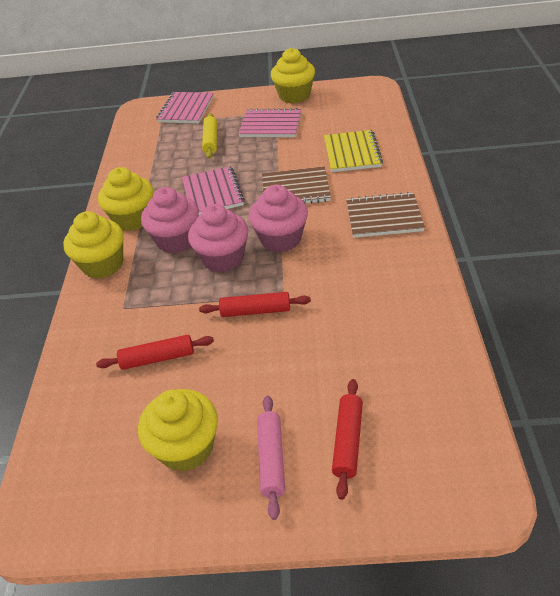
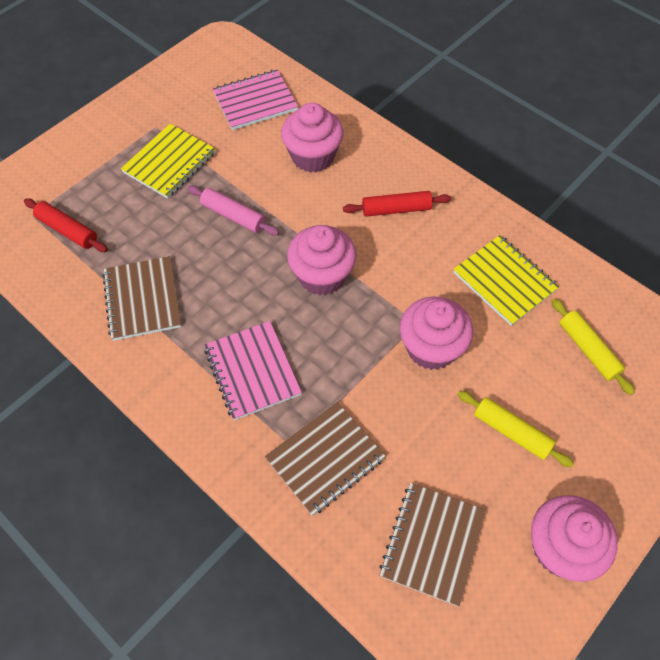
brown notebook: 2 -> 3
pink cupcake: 3 -> 4
pink notebook: 3 -> 2
red rolling pin: 3 -> 2
yellow cupcake: 4 -> 0
yellow notebook: 1 -> 2
yellow rolling pin: 1 -> 2

